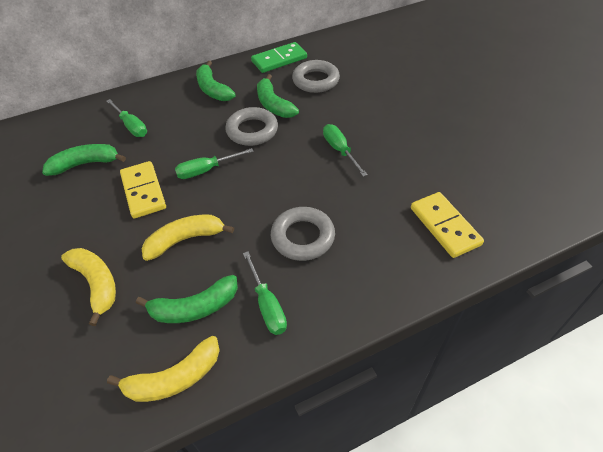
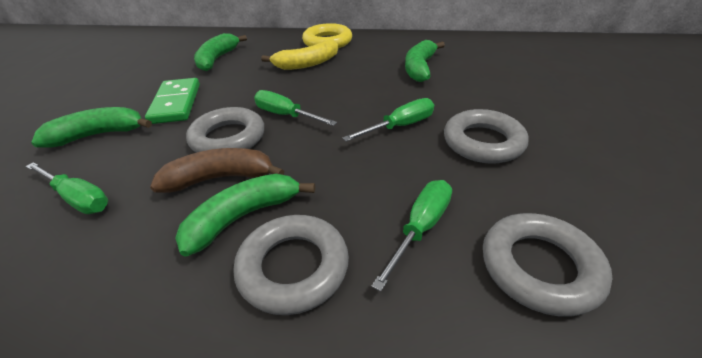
brown banana: 0 -> 1
grey ring: 3 -> 4
yellow banana: 3 -> 1
yellow domino: 2 -> 0
yellow ring: 0 -> 1

